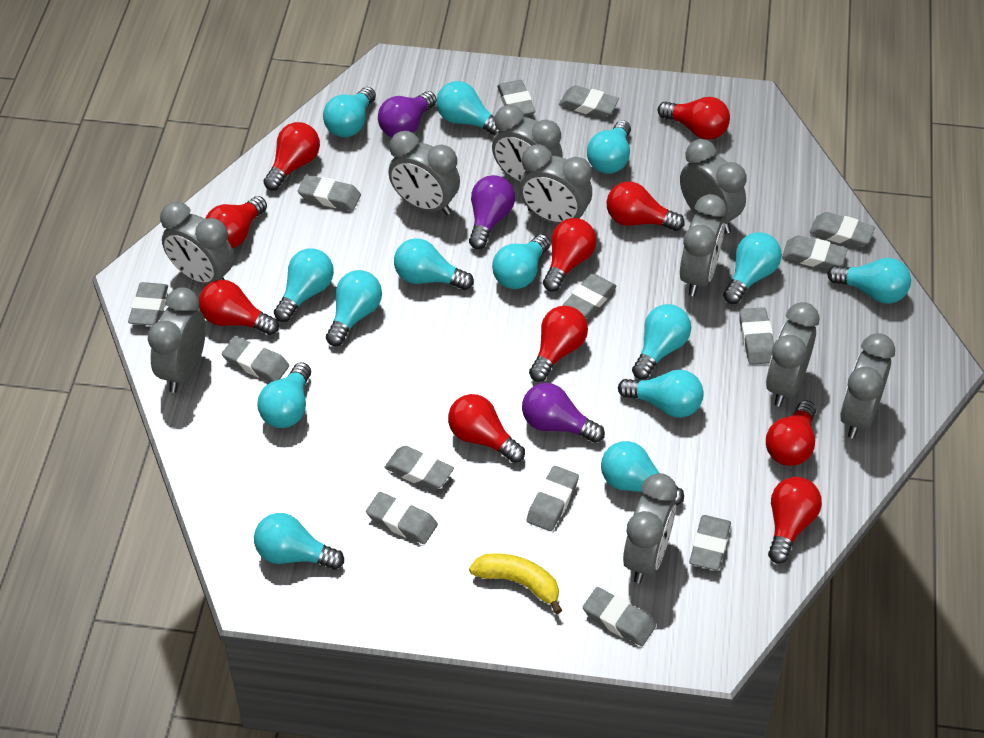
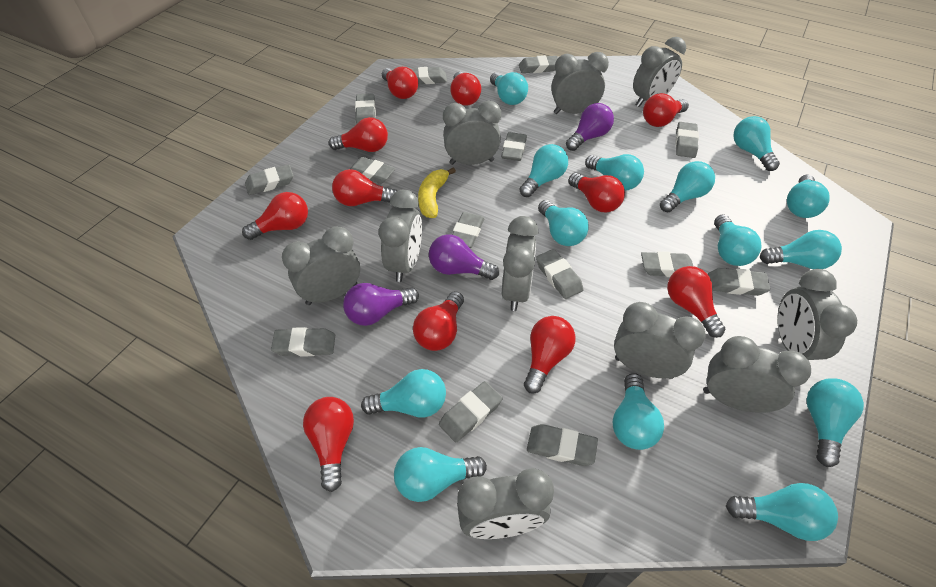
red light bulb: 10 -> 11

